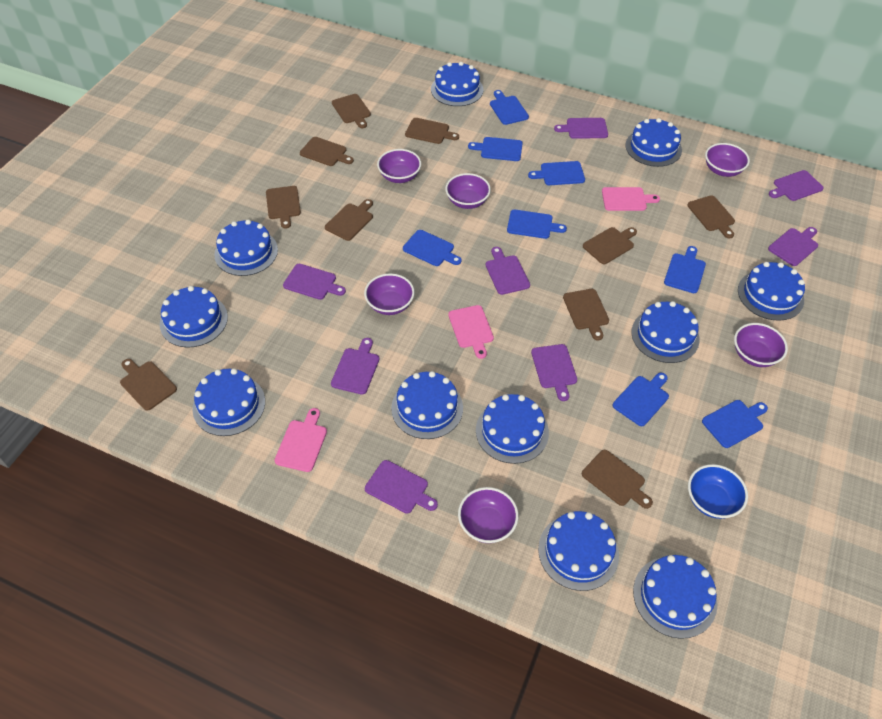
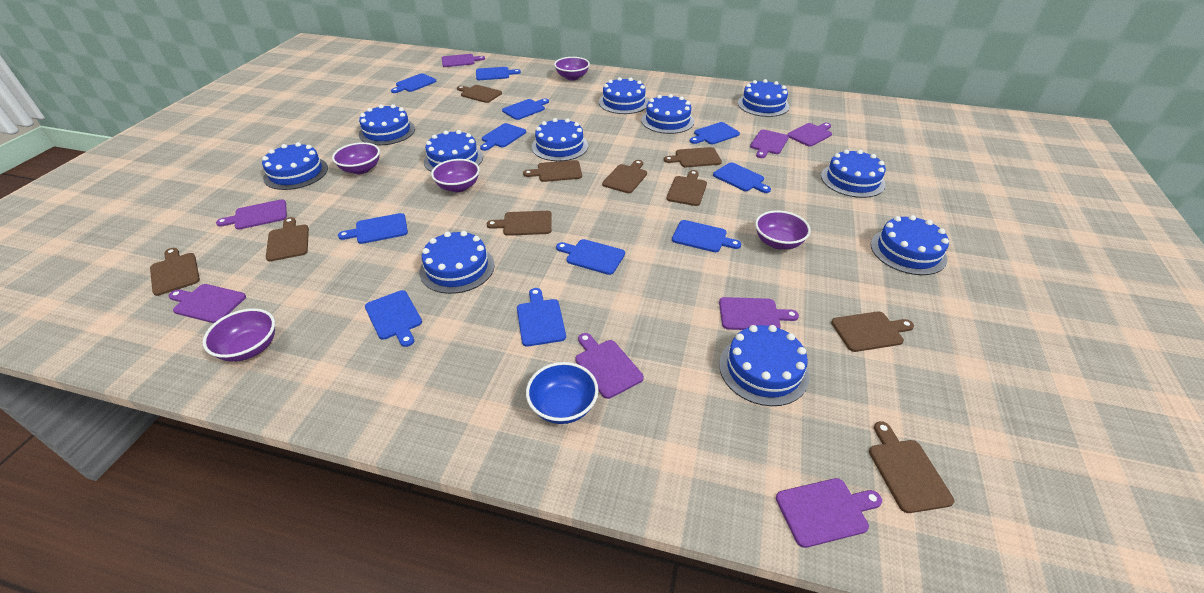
blue cutting board: 8 -> 11
pink cutting board: 3 -> 0
purple bowl: 6 -> 5

